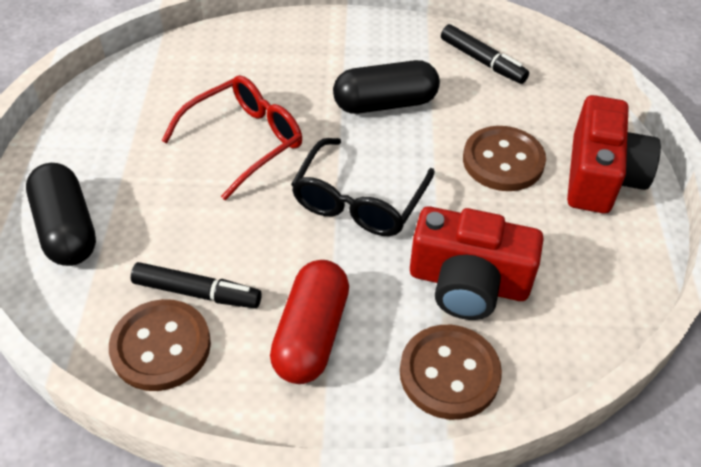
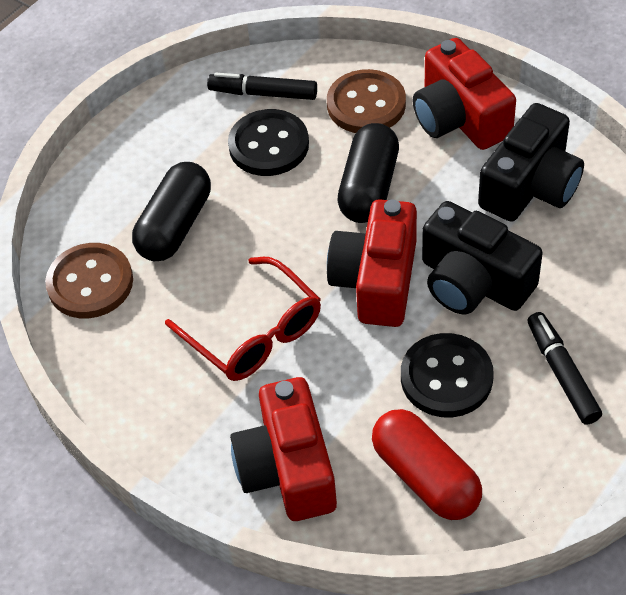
black button: 0 -> 2
black camera: 0 -> 2
black glasses: 1 -> 0
brown button: 3 -> 2
red camera: 2 -> 3

